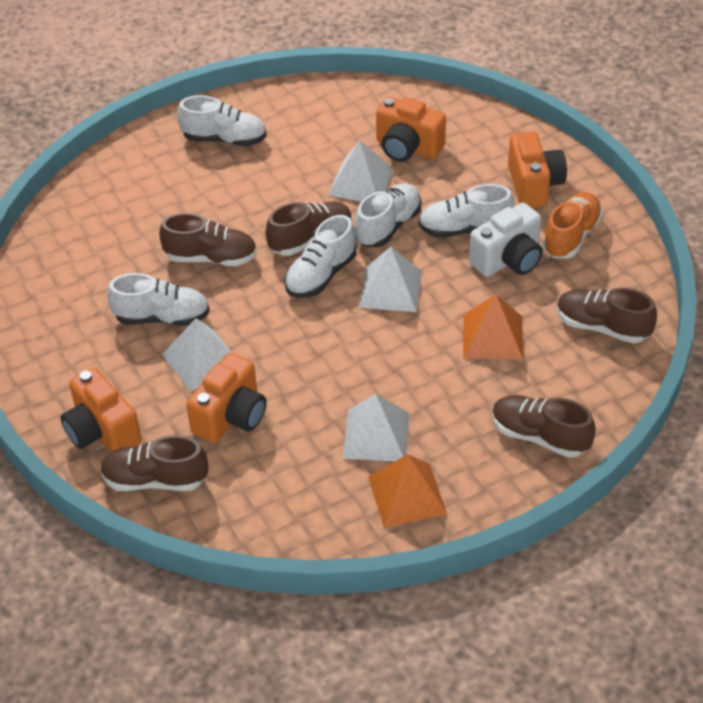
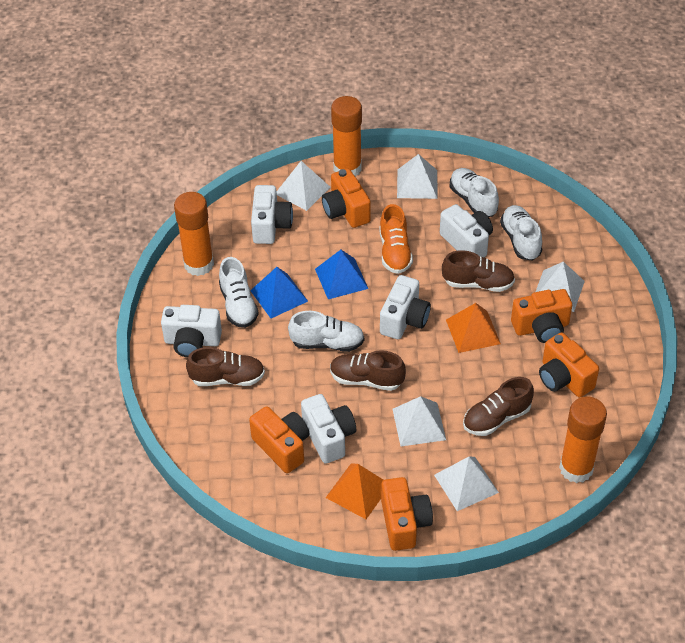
blue pyramid: 0 -> 2
brown shoe: 5 -> 4
orange camera: 4 -> 5
orange glue stick: 0 -> 3
white camera: 1 -> 5
white pyramid: 4 -> 5
white shoe: 5 -> 4

